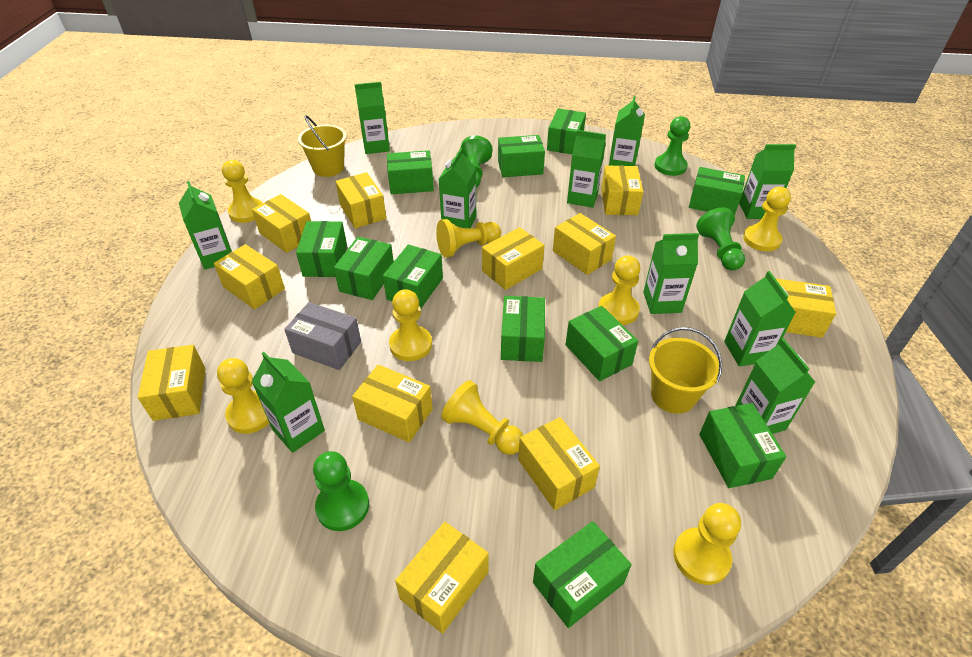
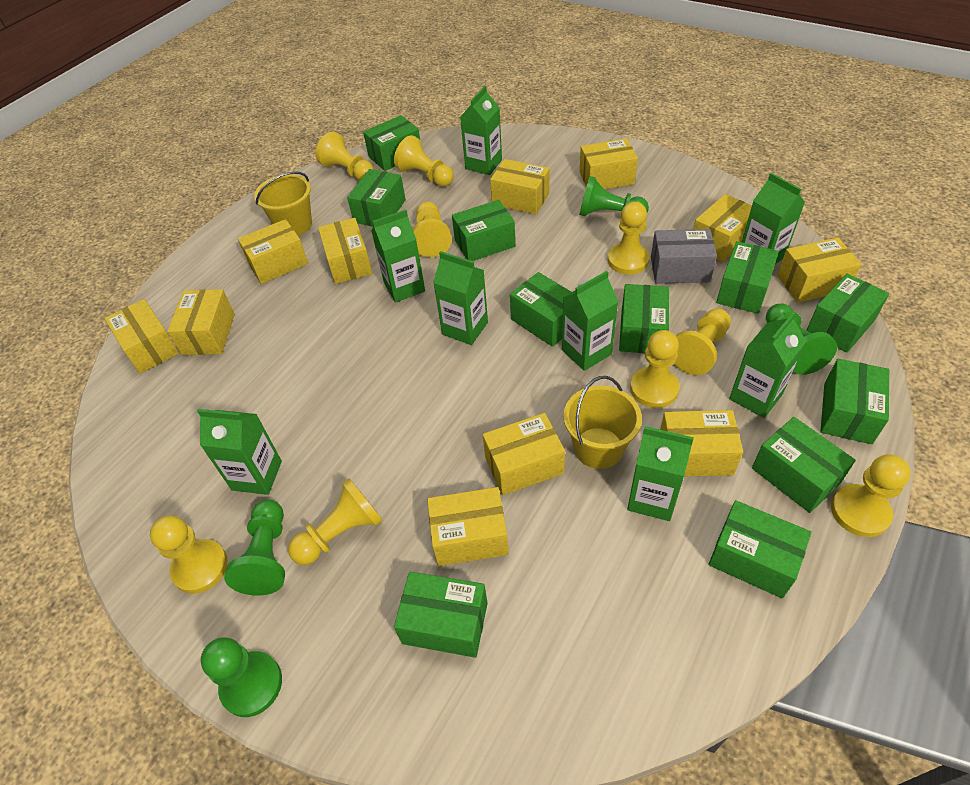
green carton: 10 -> 8
yellow pawn: 8 -> 9

